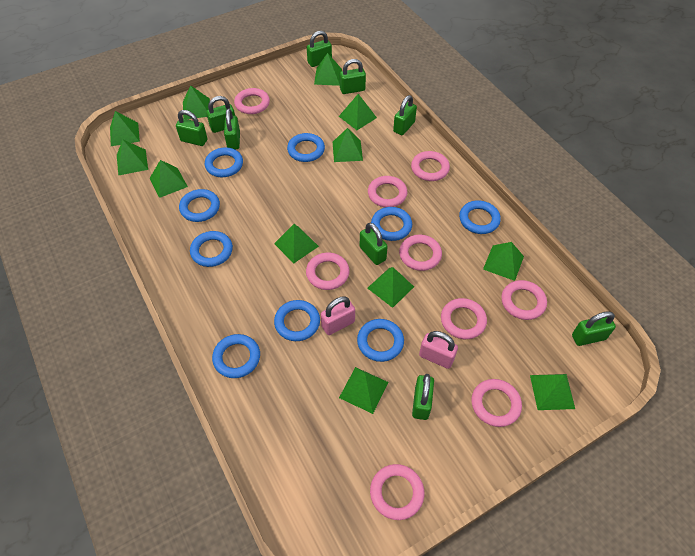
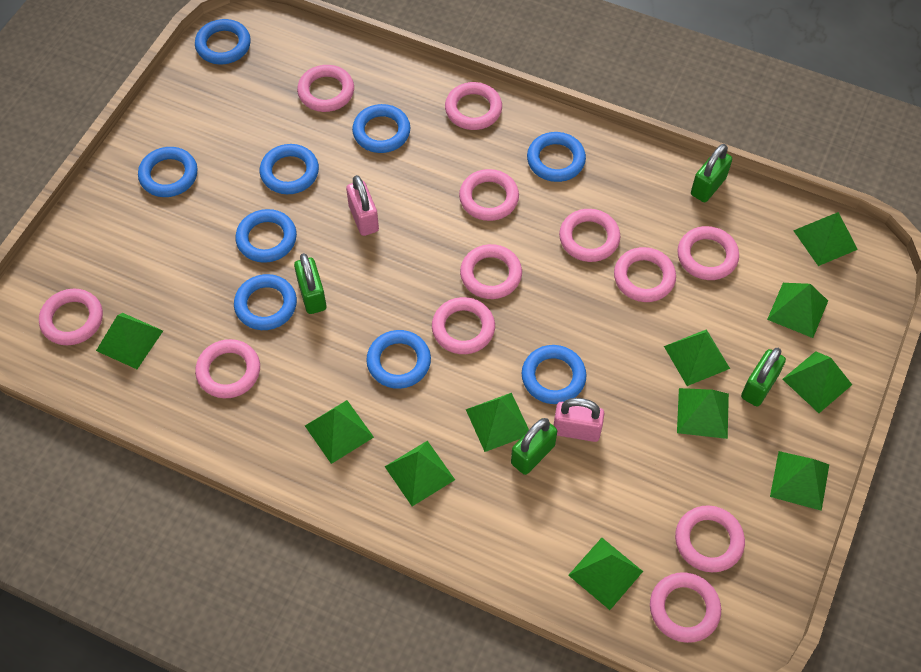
green padlock: 9 -> 4
green pyramid: 12 -> 11
pink ring: 9 -> 12

